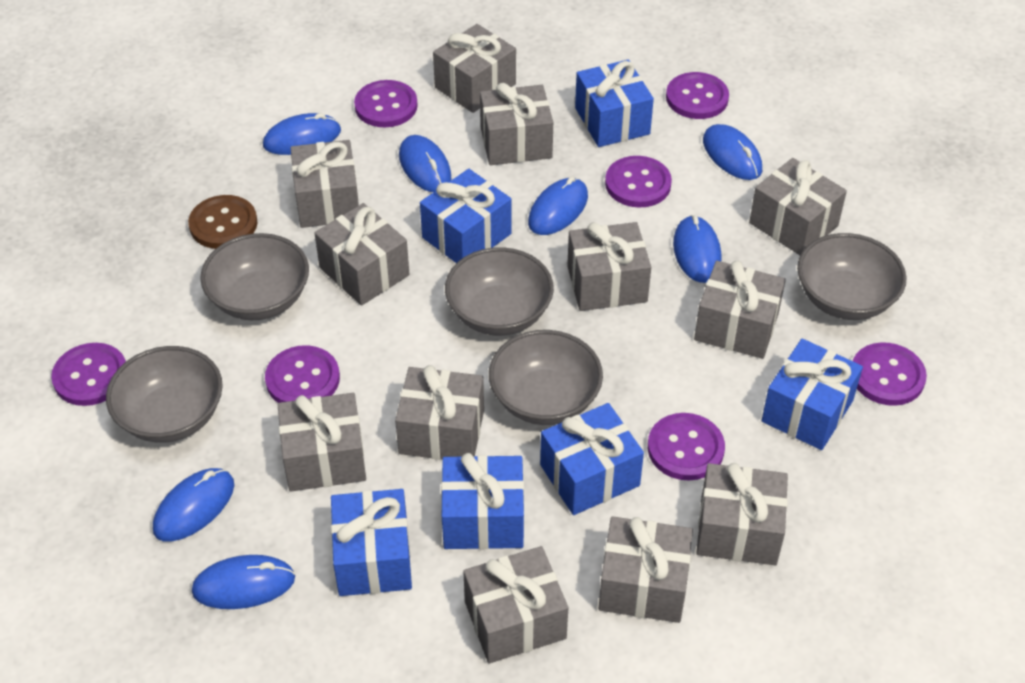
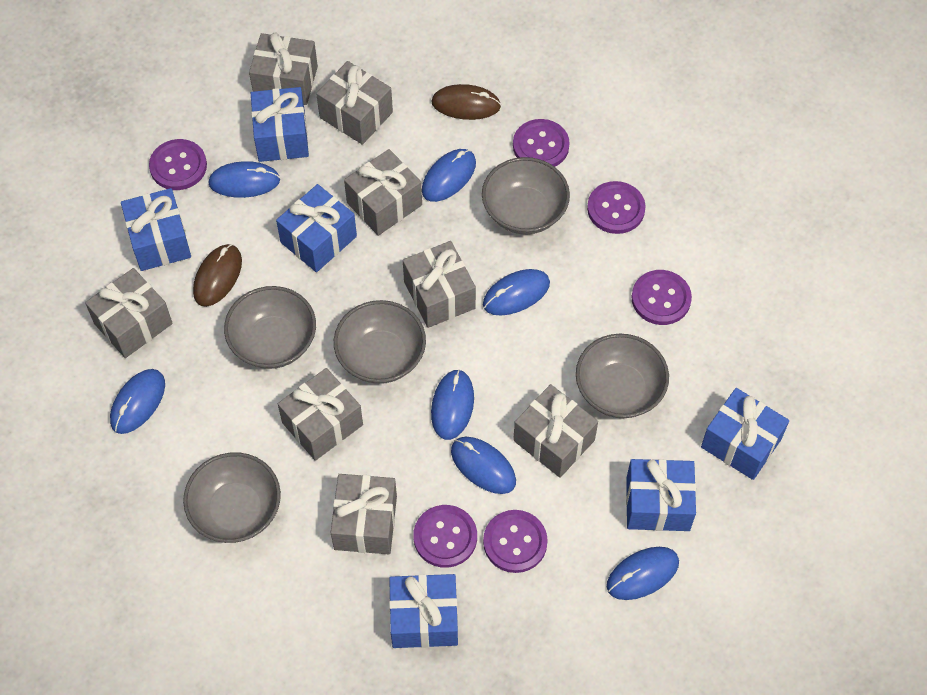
brown button: 1 -> 0
brown mouse: 0 -> 2
grey gift: 12 -> 8
purple button: 7 -> 6

